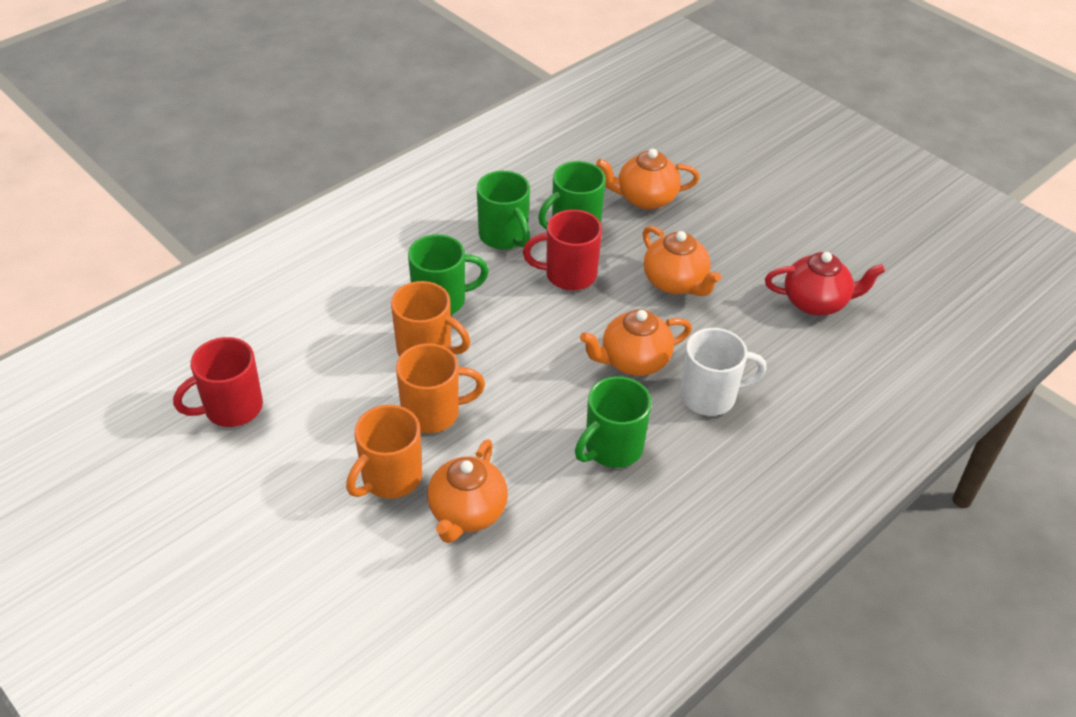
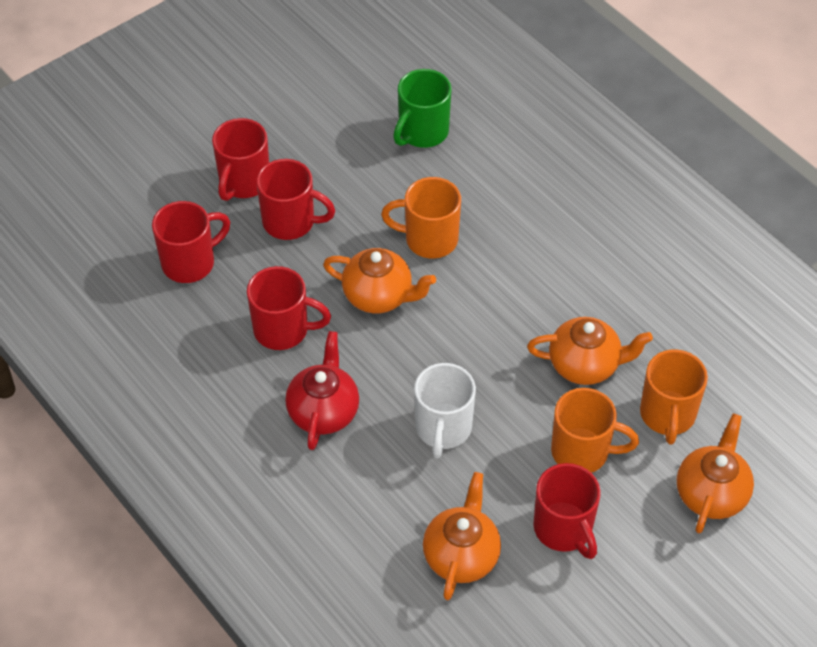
green mug: 4 -> 1
red mug: 2 -> 5

